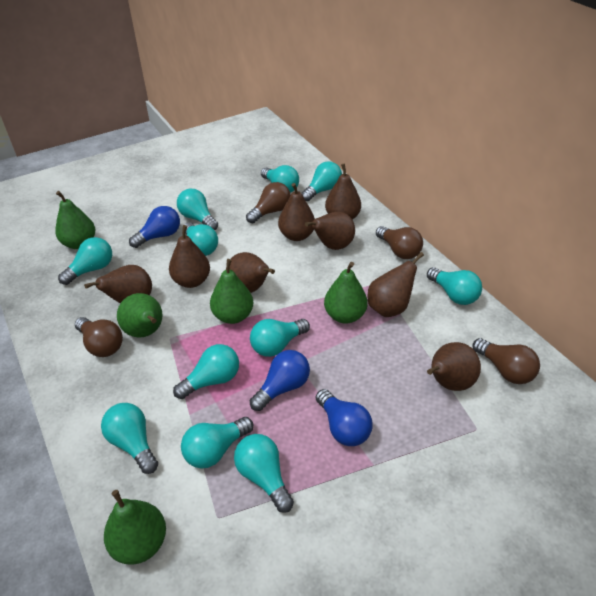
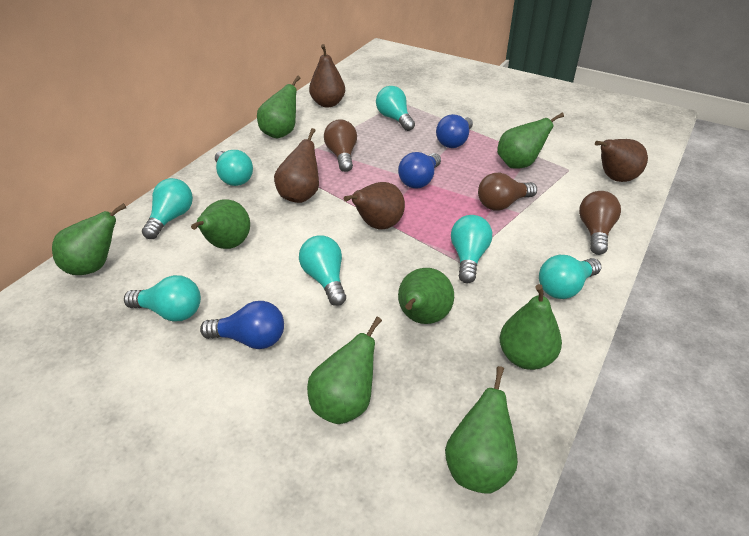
brown light bulb: 4 -> 3
brown pear: 8 -> 4
green pear: 5 -> 8
turquoise light bulb: 11 -> 7

